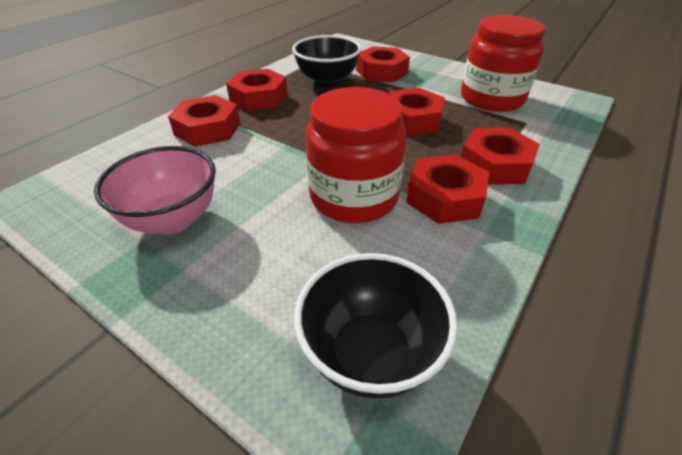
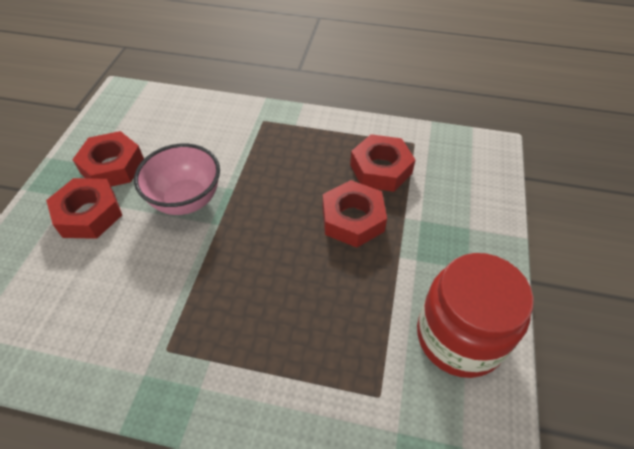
black bowl: 2 -> 0
red jar: 2 -> 1
red nut: 6 -> 4

